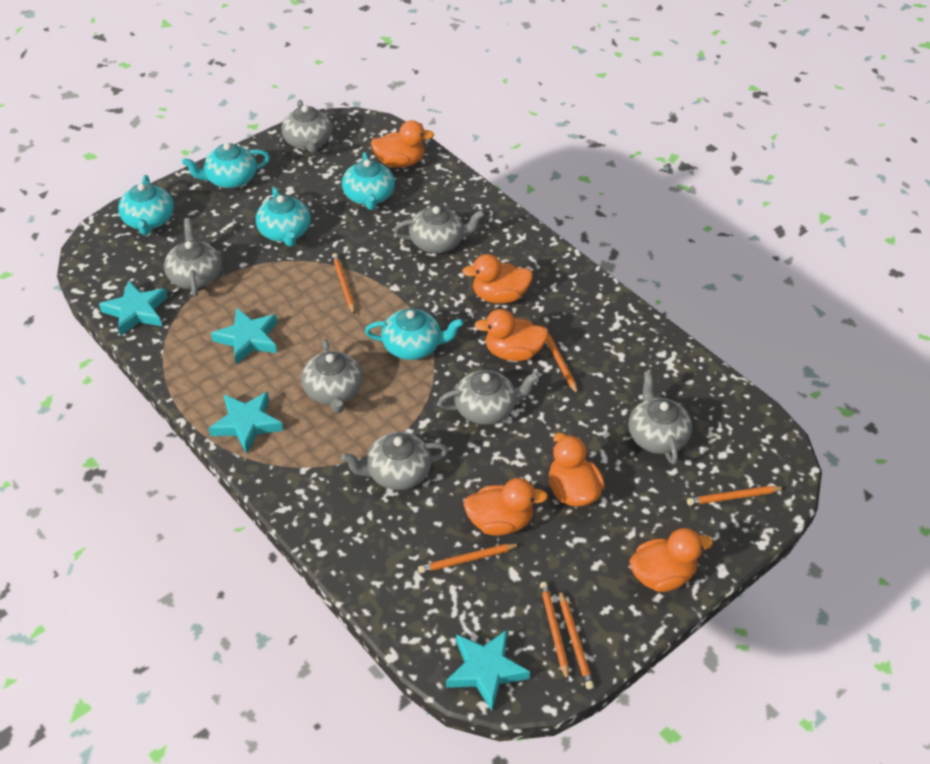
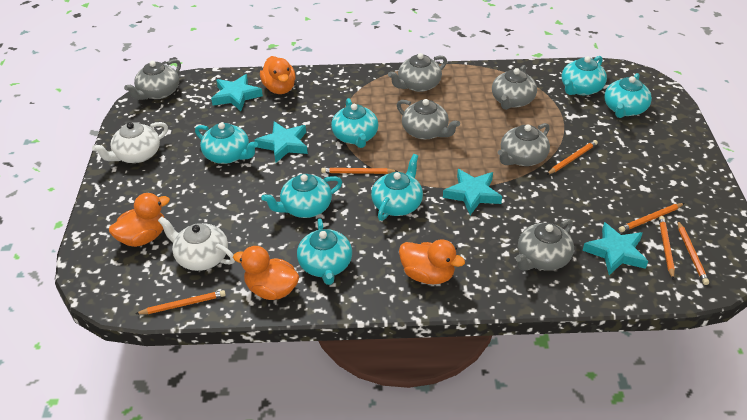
grey teapot: 7 -> 6
orange duck: 6 -> 4
turquoise teapot: 5 -> 7
white teapot: 0 -> 2

